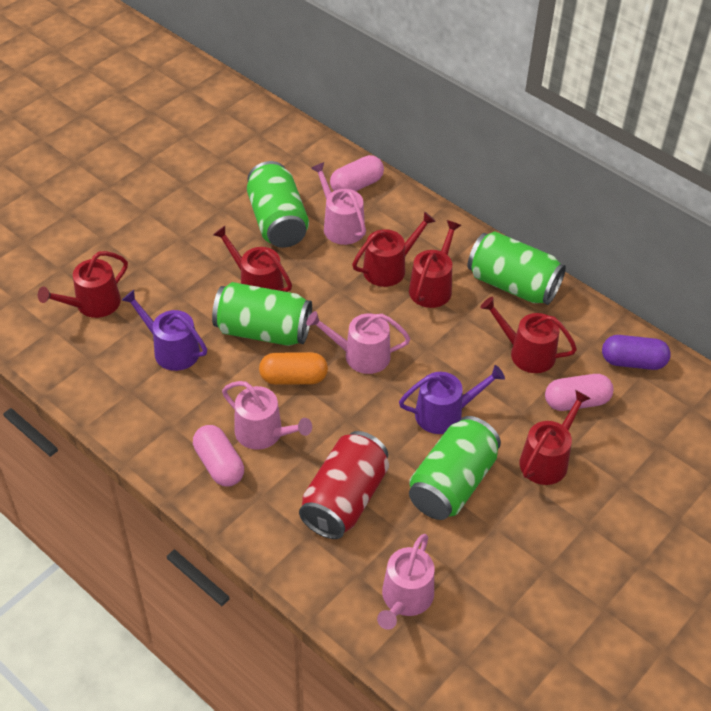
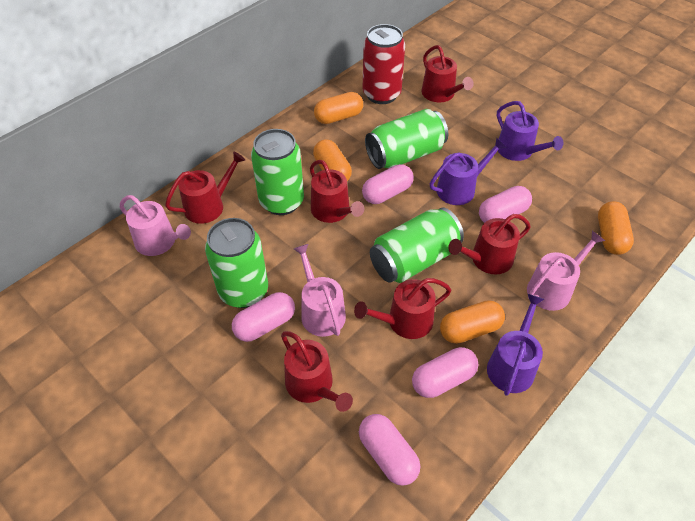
orange capsule: 1 -> 4
pink capsule: 3 -> 5
pink watering can: 4 -> 3
purple capsule: 1 -> 0
purple watering can: 2 -> 3

